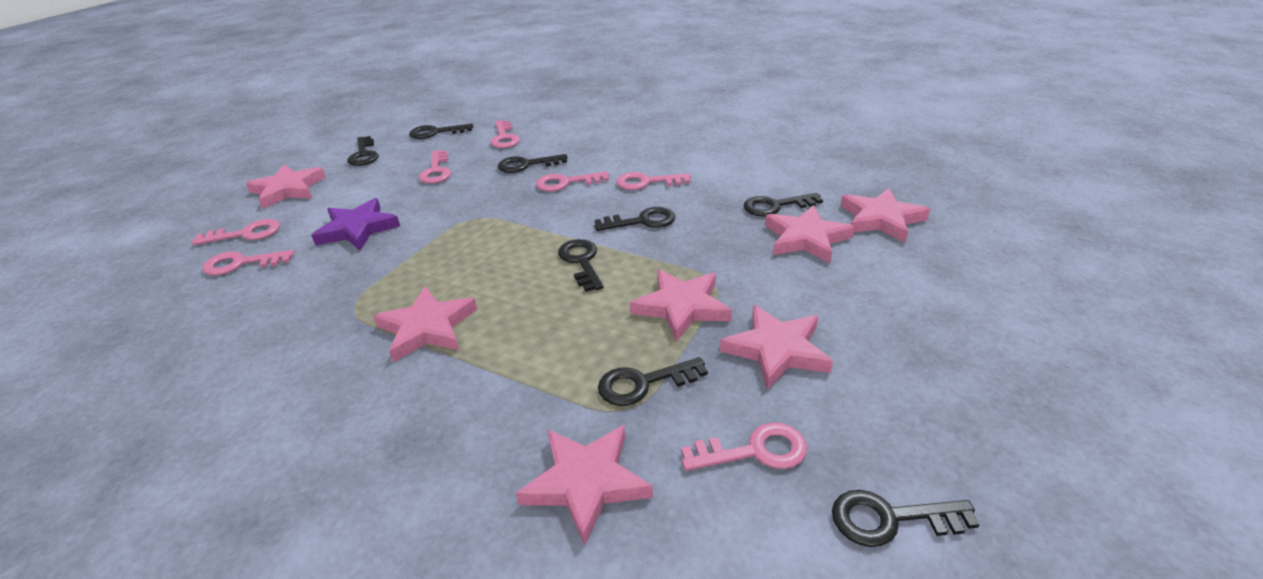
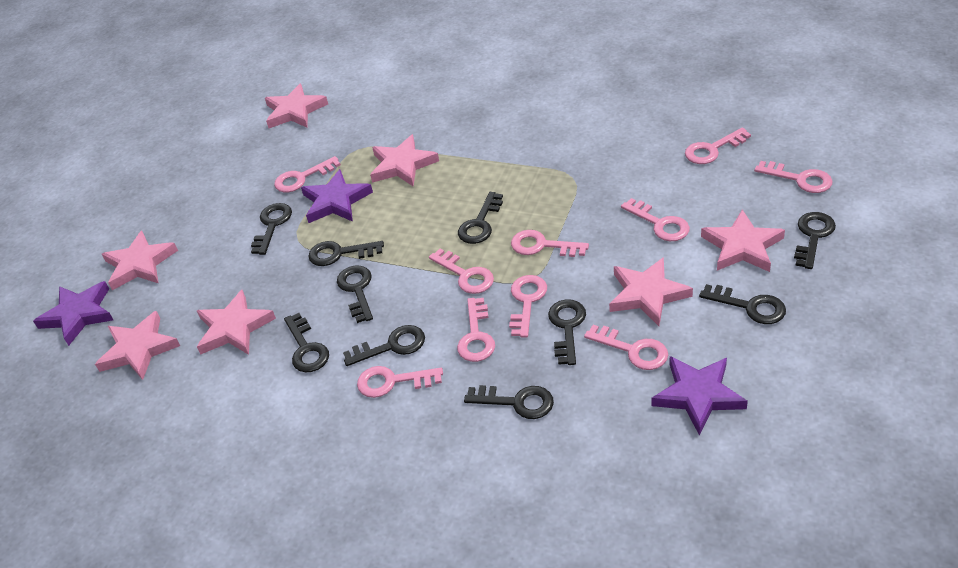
black key: 8 -> 10
pink key: 7 -> 10
purple star: 1 -> 3

